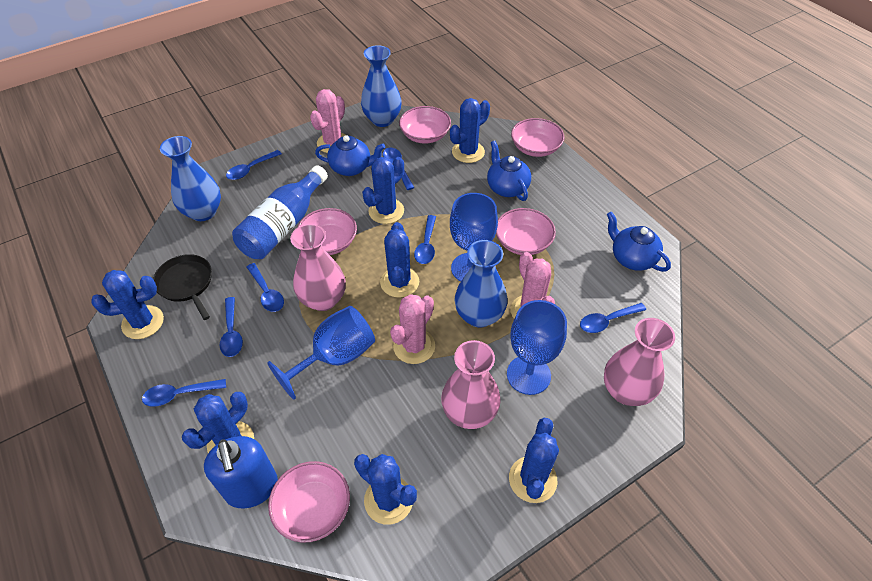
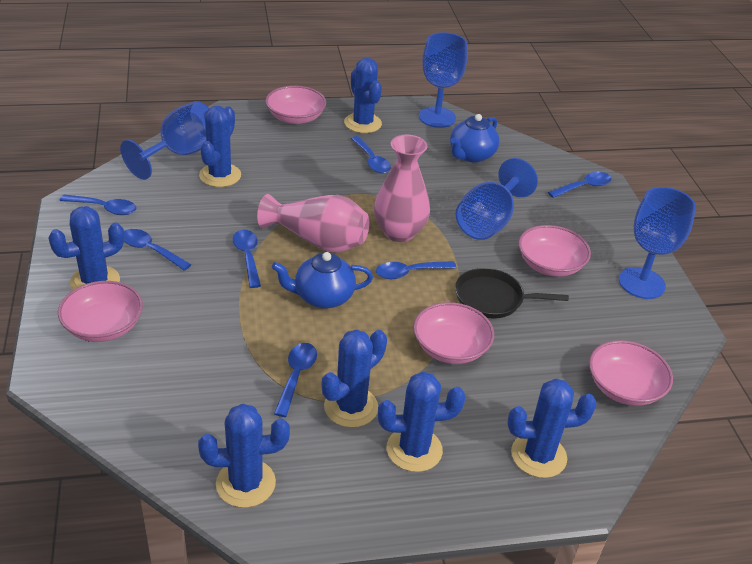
blue bottle: 1 -> 0
blue goblet: 3 -> 4
blue soap dispenser: 1 -> 0
blue teapot: 3 -> 2
blue vase: 3 -> 0
pink cactus: 3 -> 0
pink vase: 3 -> 2

